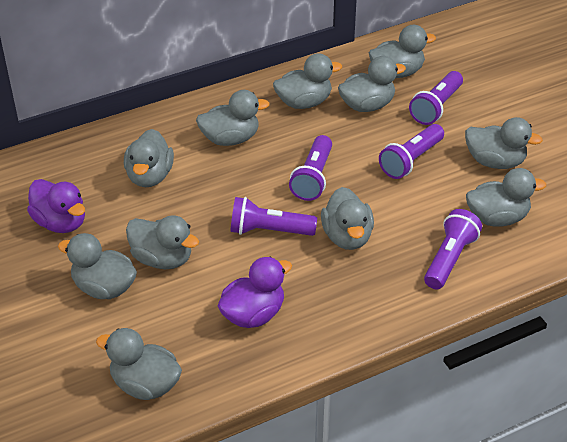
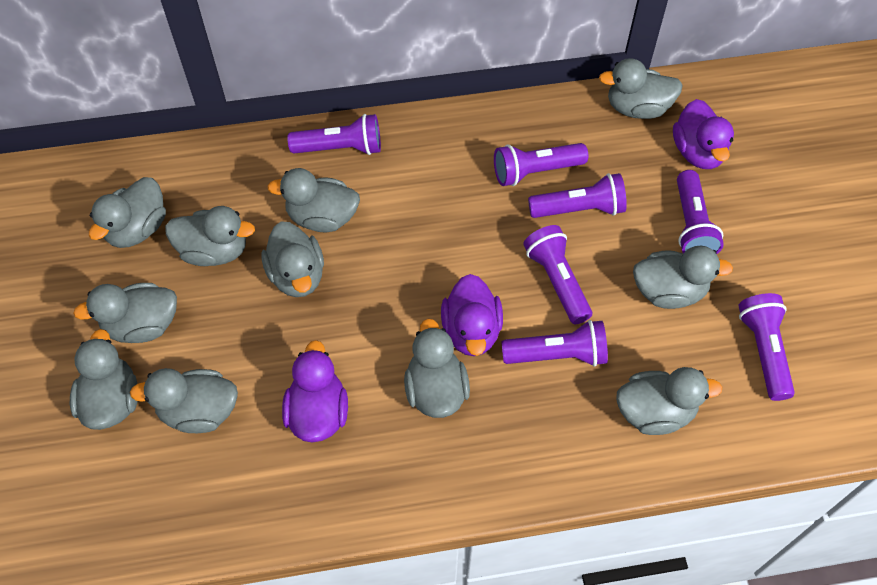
purple duck: 2 -> 3
purple flashlight: 5 -> 7

